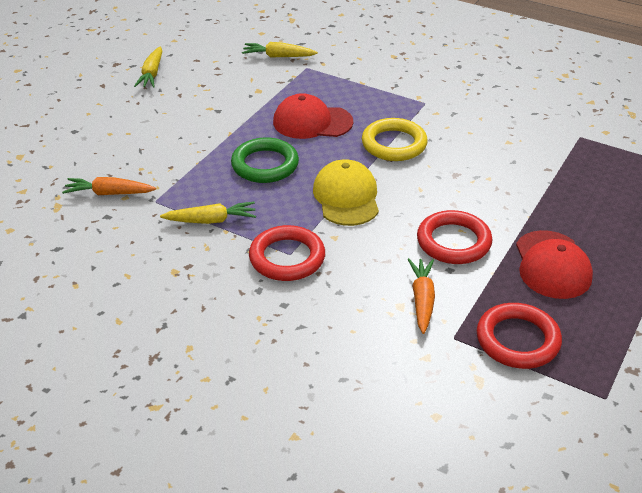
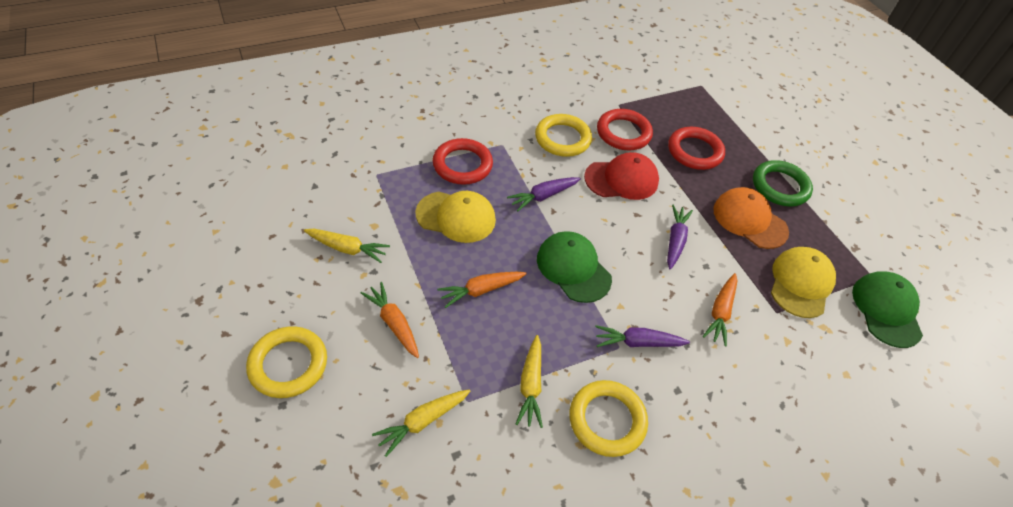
green cap: 0 -> 2
orange cap: 0 -> 1
orange carrot: 2 -> 3
purple carrot: 0 -> 3
red cap: 2 -> 1
yellow cap: 1 -> 2
yellow ring: 1 -> 3

